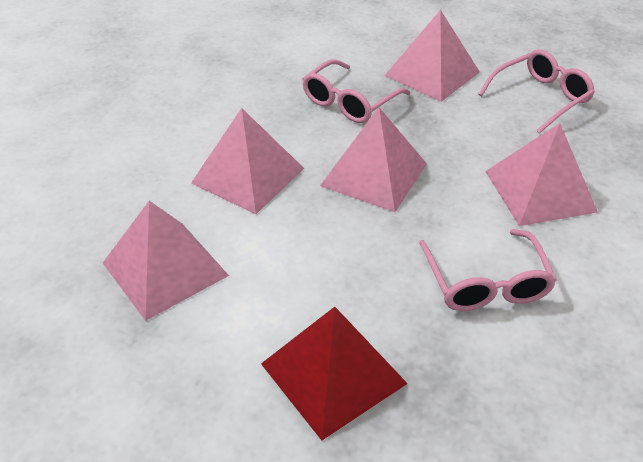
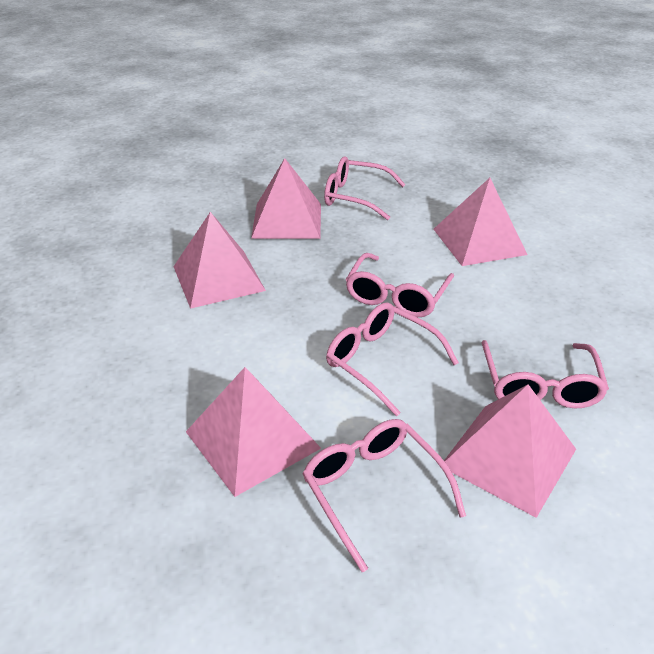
pink glasses: 3 -> 5
red pyramid: 1 -> 0

